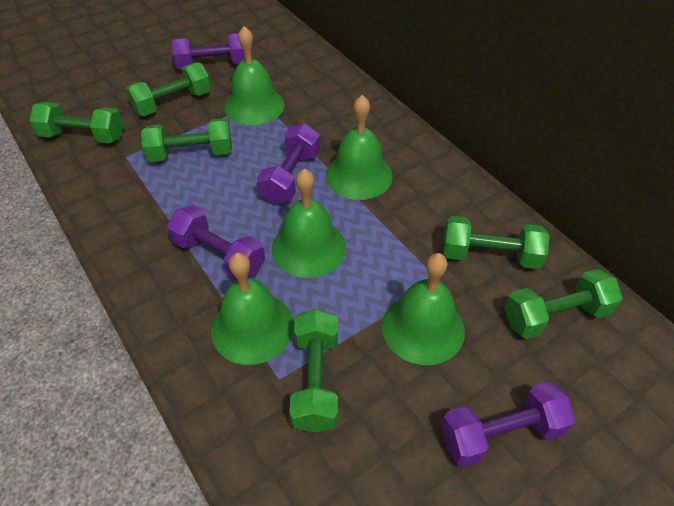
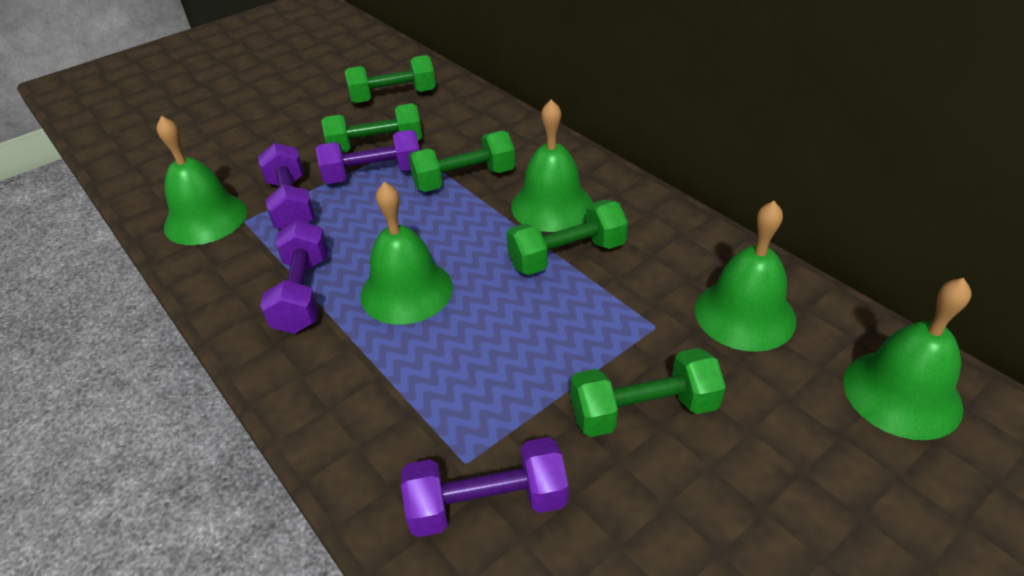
green dumbbell: 6 -> 5

